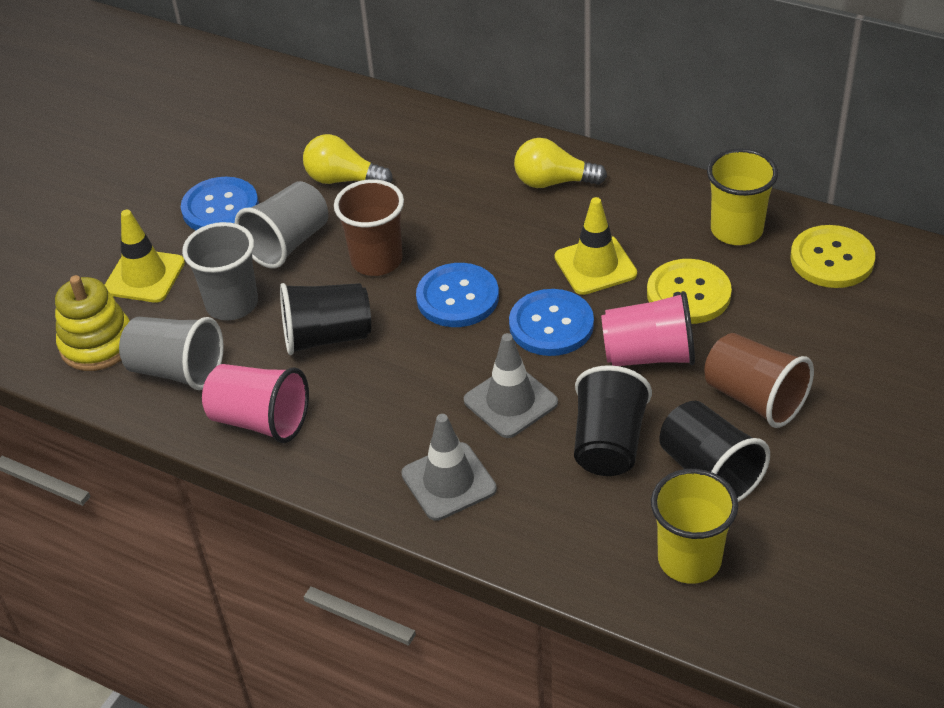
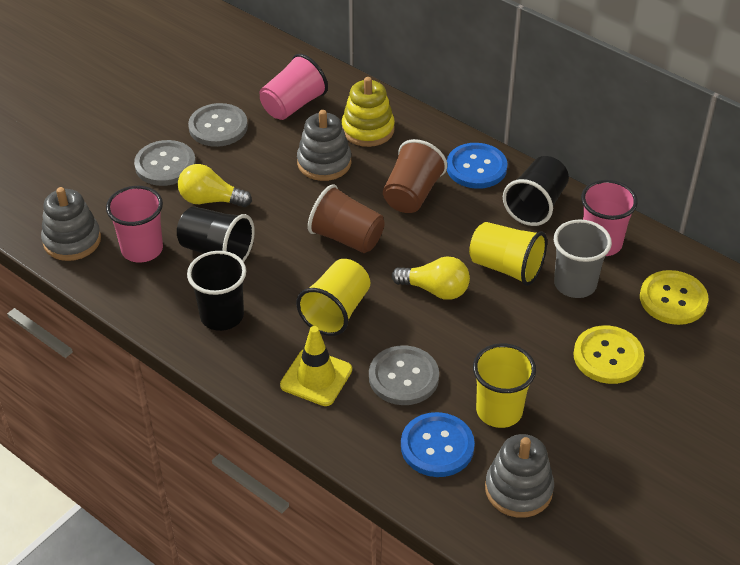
blue button: 3 -> 2
grey button: 0 -> 3
grey cup: 3 -> 1
grey stacking toy: 0 -> 3
grey traffic cone: 2 -> 0
pink cup: 2 -> 3
yellow cup: 2 -> 3
yellow traffic cone: 2 -> 1

